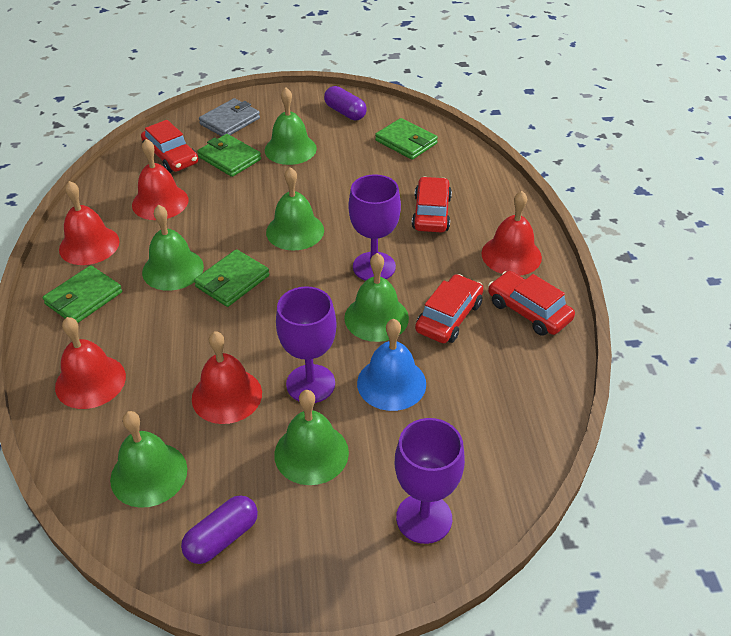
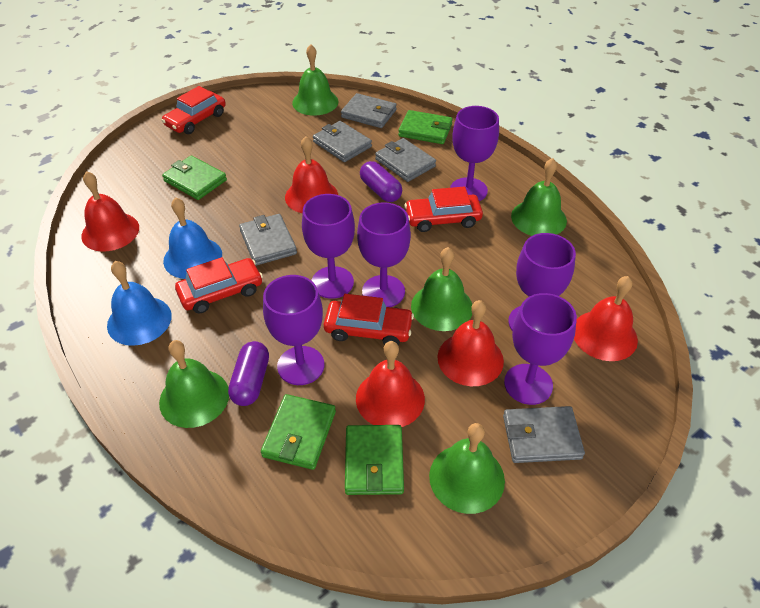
blue bell: 1 -> 2
green bell: 6 -> 5
grey wallet: 1 -> 5
purple goblet: 3 -> 6

